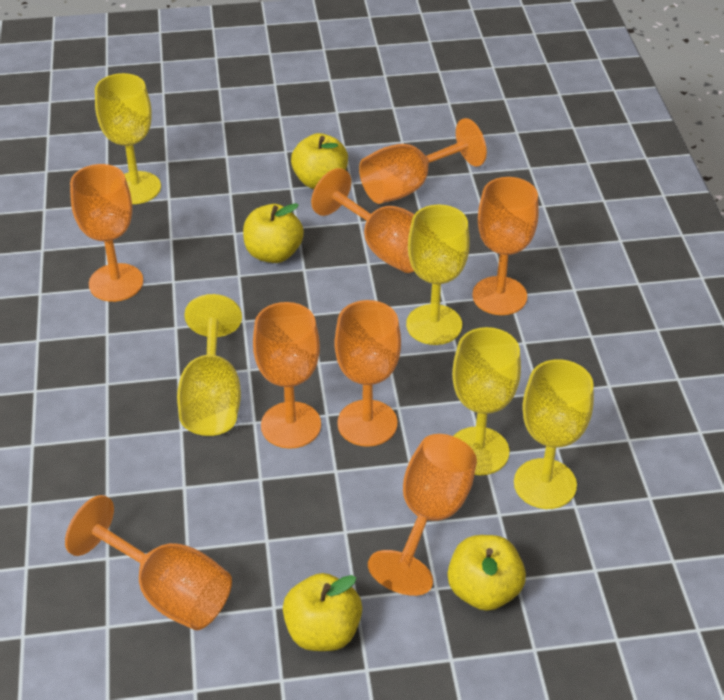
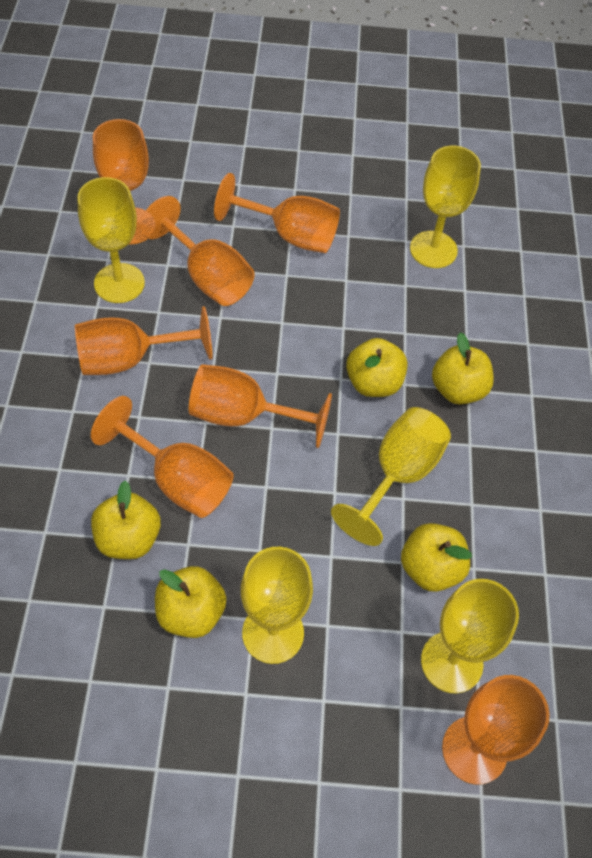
orange goblet: 8 -> 7
yellow apple: 4 -> 5

